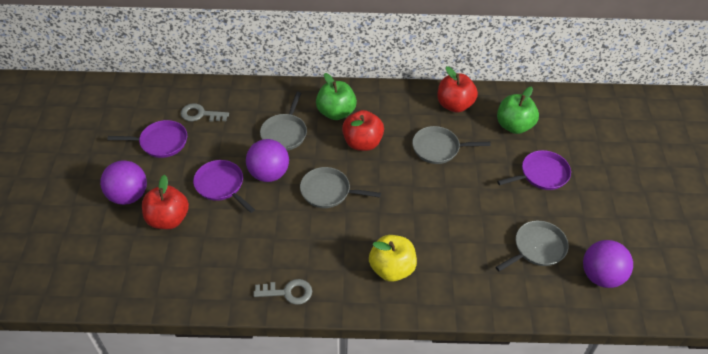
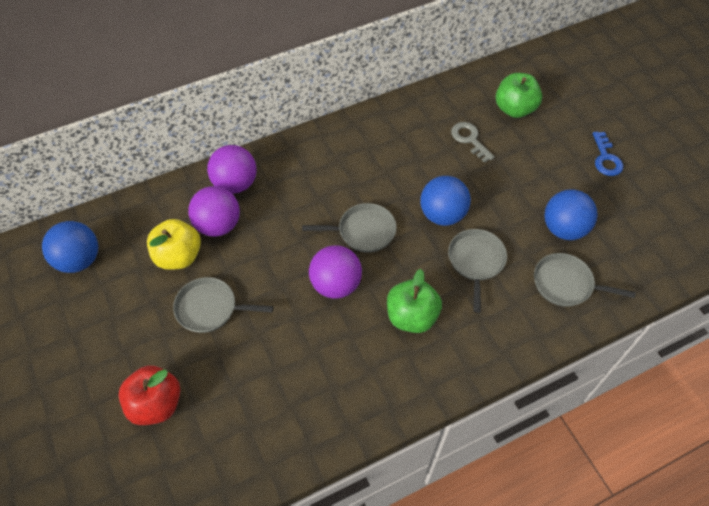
blue ball: 0 -> 3
blue key: 0 -> 1
grey key: 2 -> 1
purple pan: 3 -> 0
red apple: 3 -> 1

